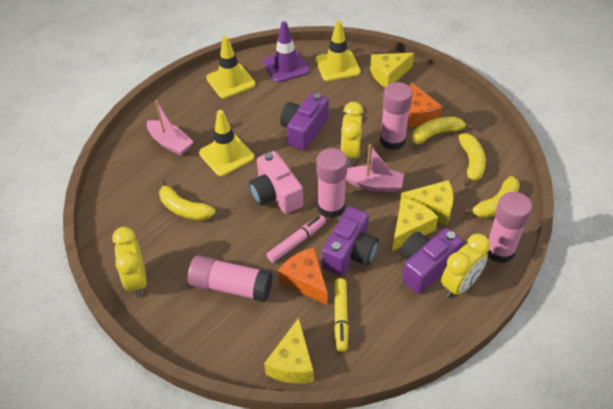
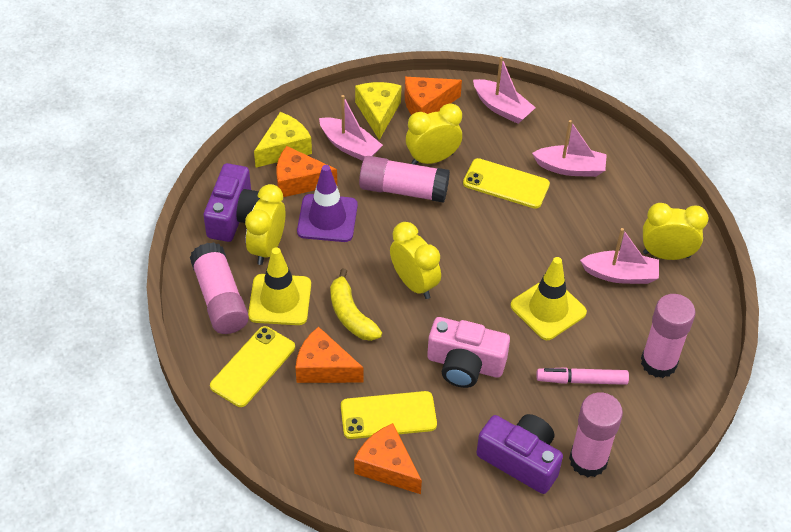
orange cheese: 2 -> 4
pink boat: 2 -> 4
purple camera: 3 -> 2
yellow banana: 4 -> 1
yellow cheese: 4 -> 2
yellow clock: 3 -> 4
yellow marker: 1 -> 0
yellow phone: 0 -> 3
yellow traffic cone: 3 -> 2

